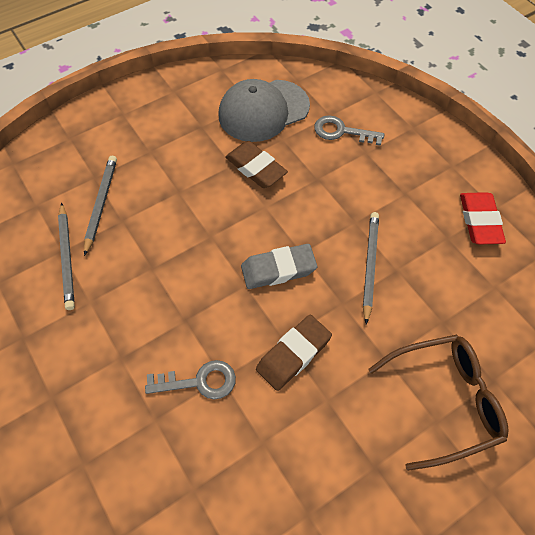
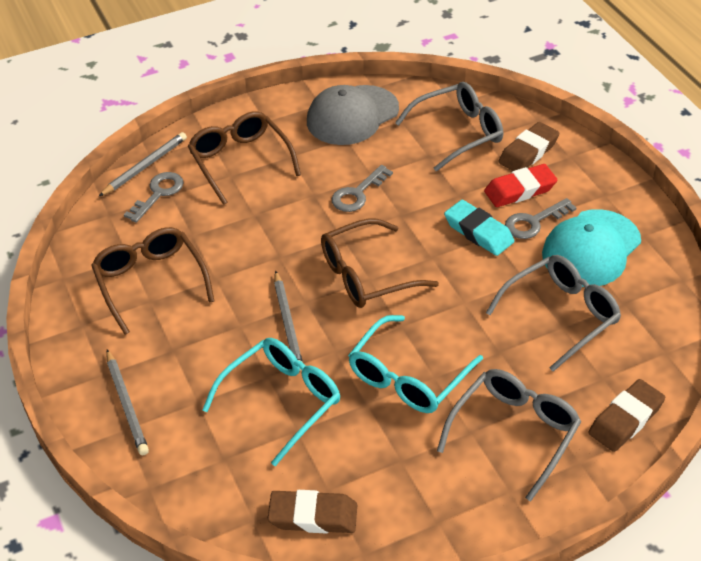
brown eraser: 2 -> 3
brown glasses: 1 -> 3
grey eraser: 1 -> 0
grey glasses: 0 -> 3
grey key: 2 -> 3
turquoise cap: 0 -> 1
turquoise eraser: 0 -> 1
turquoise glasses: 0 -> 2

